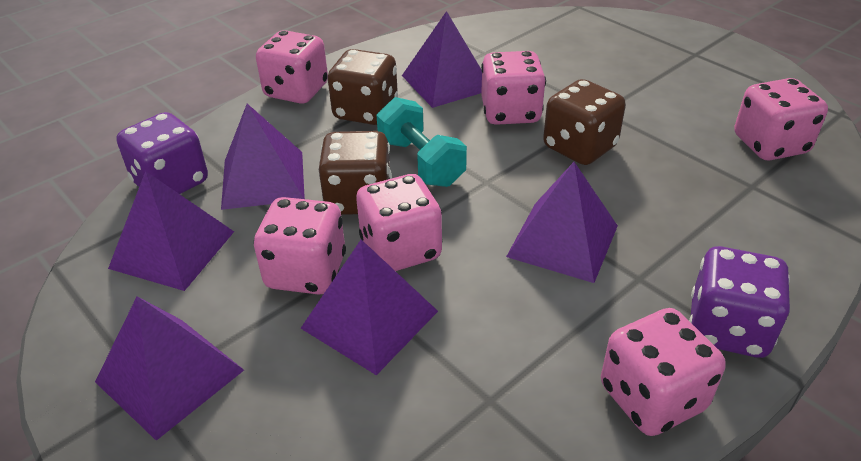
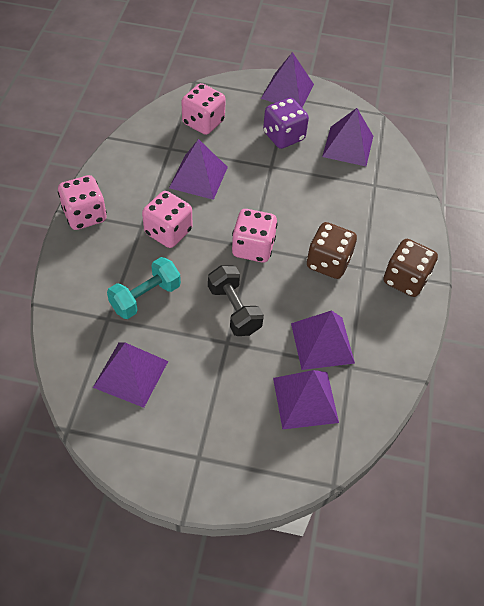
black dumbbell: 0 -> 1
brown dice: 3 -> 2
pink dice: 6 -> 4
purple dice: 2 -> 1

